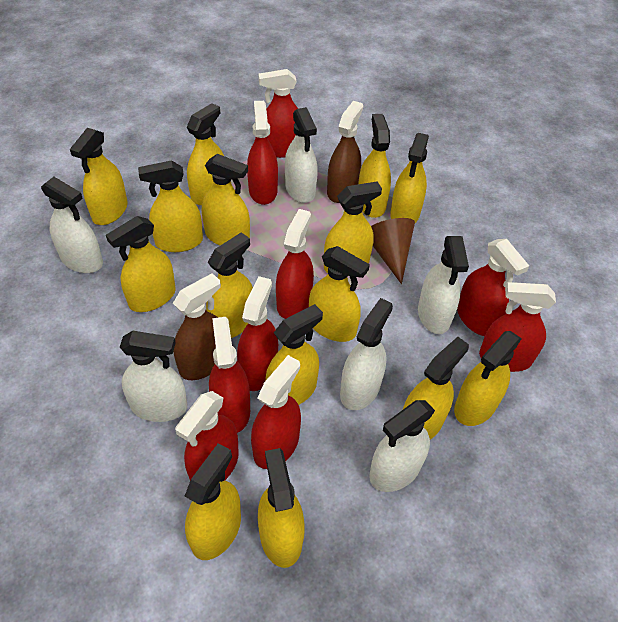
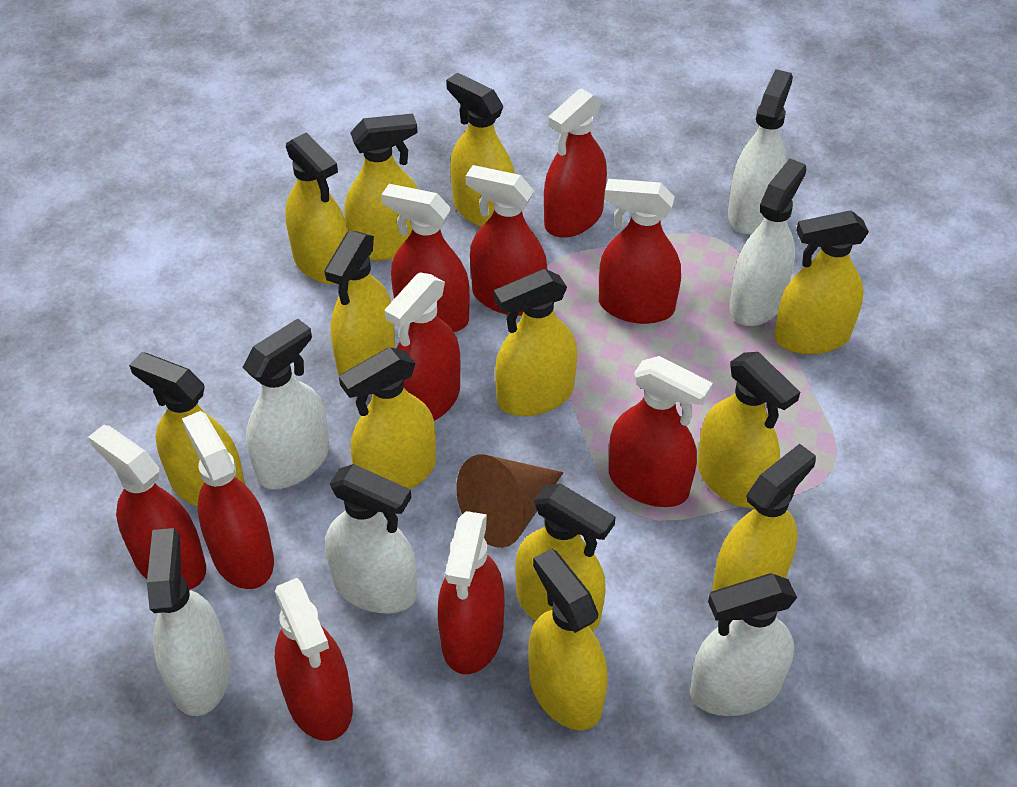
brown spray bottle: 2 -> 0
red spray bottle: 9 -> 10
yellow spray bottle: 15 -> 12

